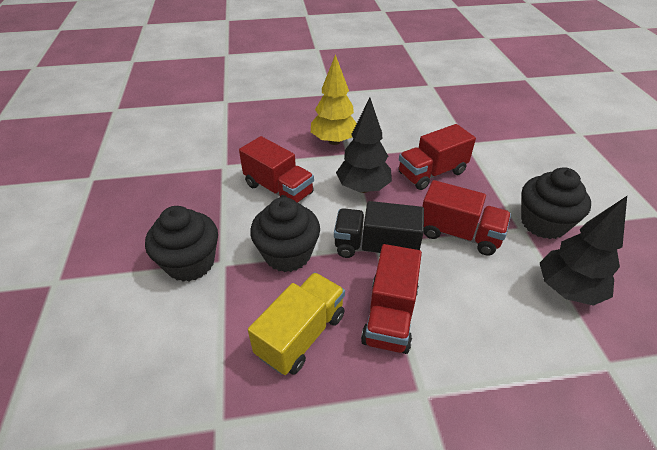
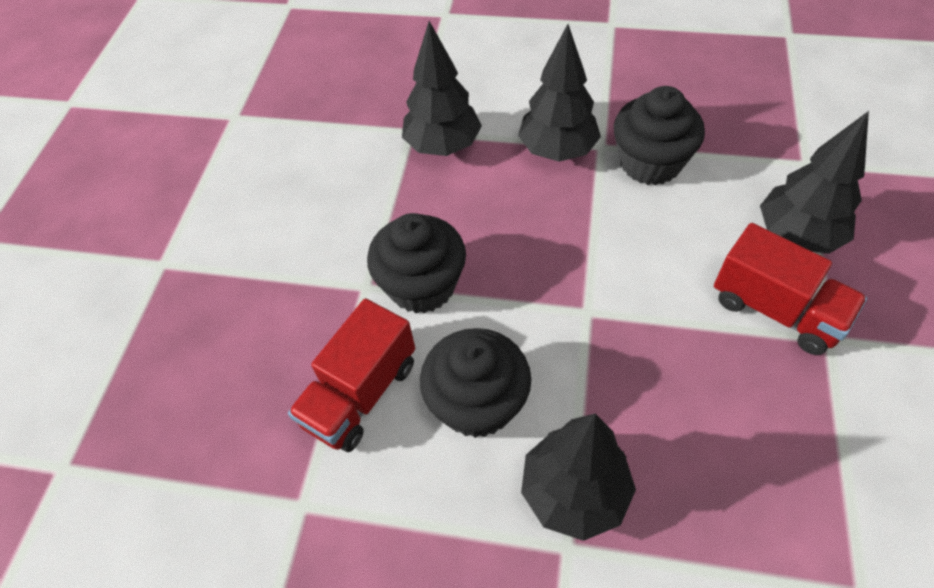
black tree: 2 -> 4
black truck: 1 -> 0
red truck: 4 -> 2
yellow tree: 1 -> 0
yellow truck: 1 -> 0

